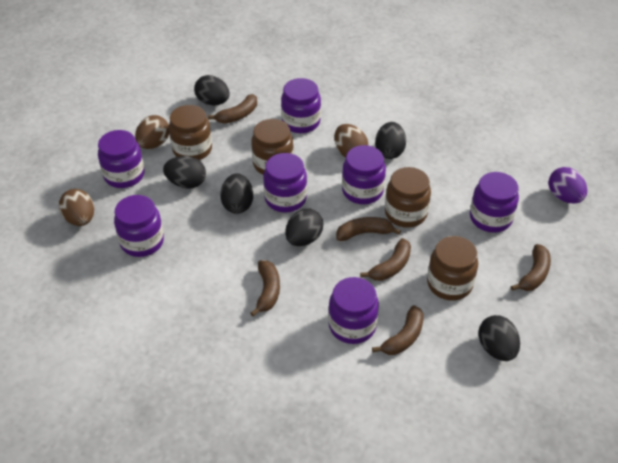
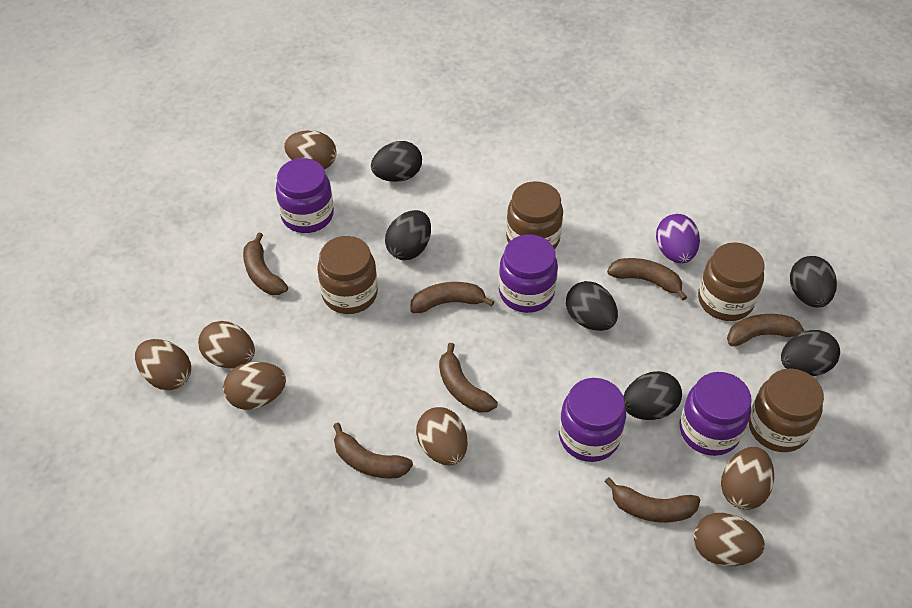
brown banana: 6 -> 7
brown egg: 3 -> 7
purple jar: 7 -> 4

